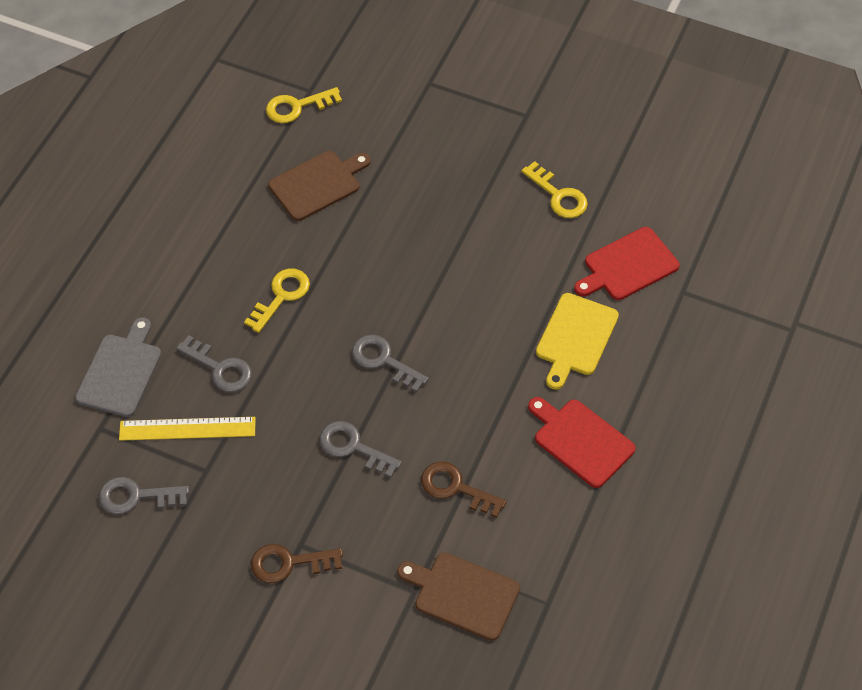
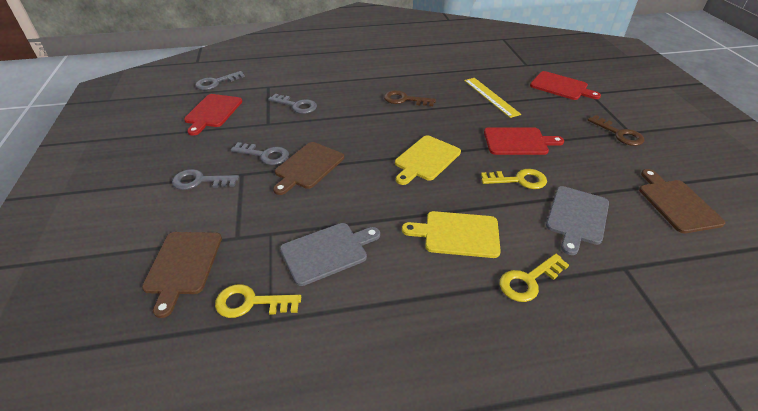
brown cutting board: 2 -> 3
grey cutting board: 1 -> 2
red cutting board: 2 -> 3
yellow cutting board: 1 -> 2

